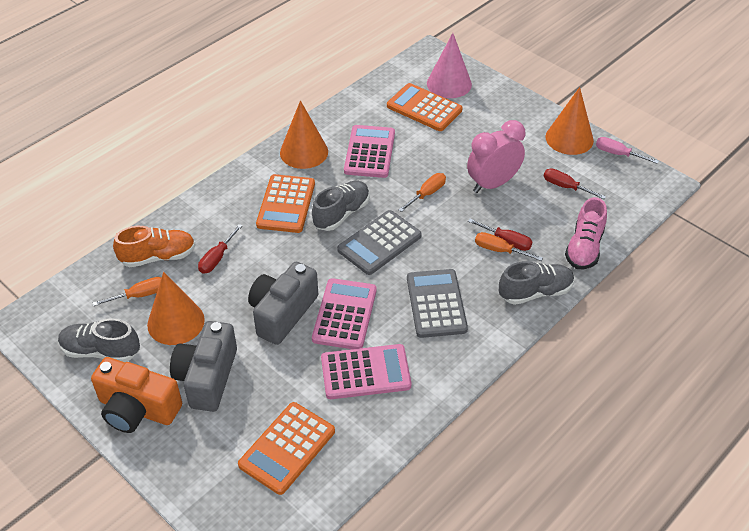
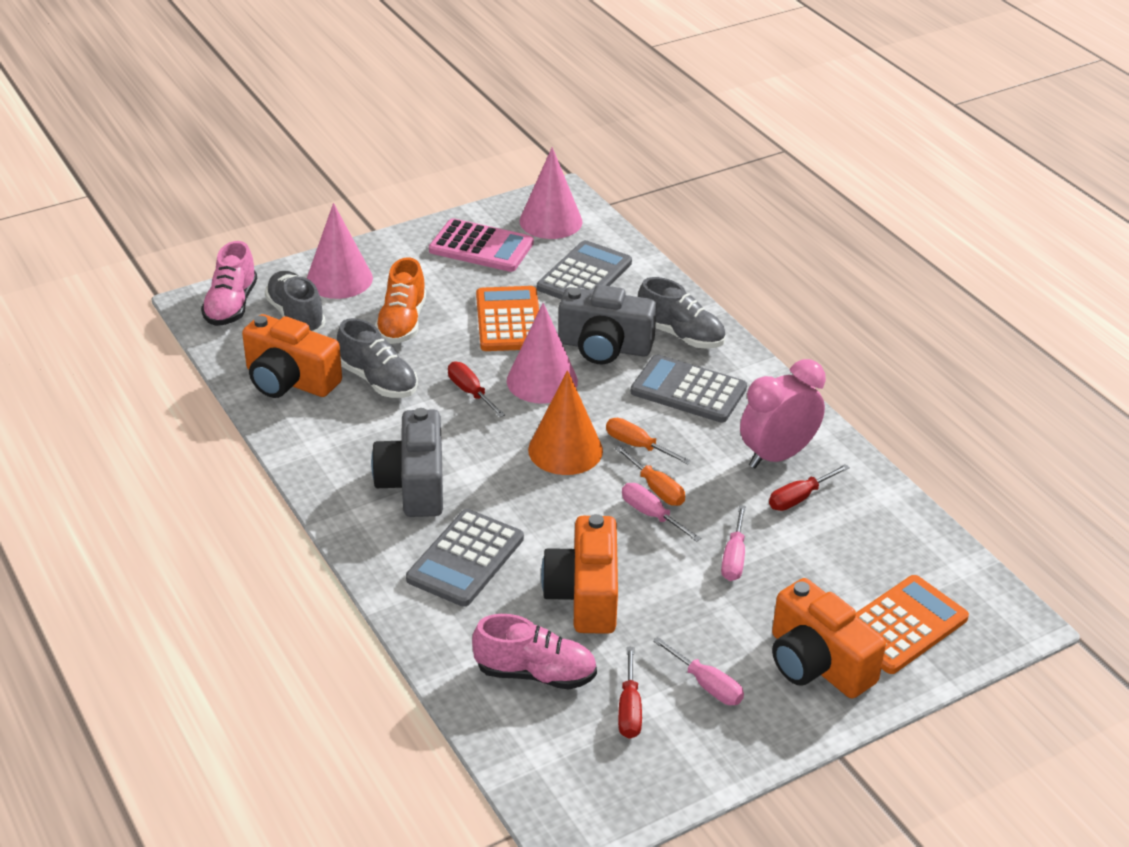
grey calculator: 2 -> 3
orange calculator: 3 -> 2
orange camera: 1 -> 3
orange cone: 3 -> 1
orange screwdriver: 3 -> 2
pink calculator: 3 -> 1
pink cone: 1 -> 3
pink screwdriver: 1 -> 3
pink shoe: 1 -> 2

